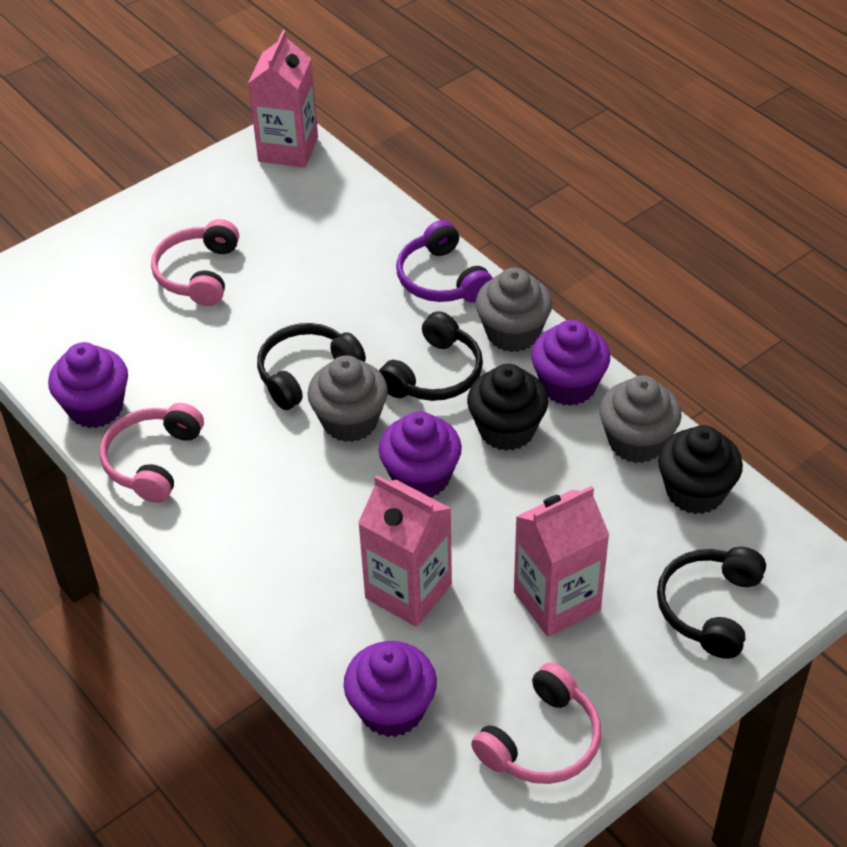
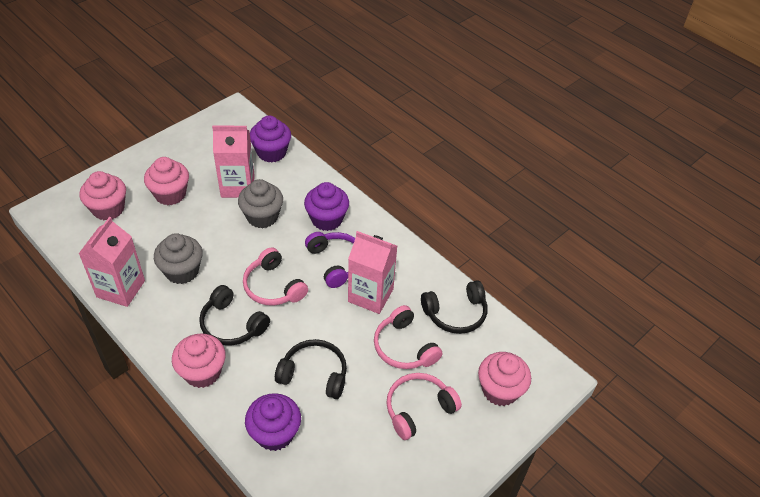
black cupcake: 2 -> 0
grey cupcake: 3 -> 2
pink cupcake: 0 -> 4
purple cupcake: 4 -> 3

